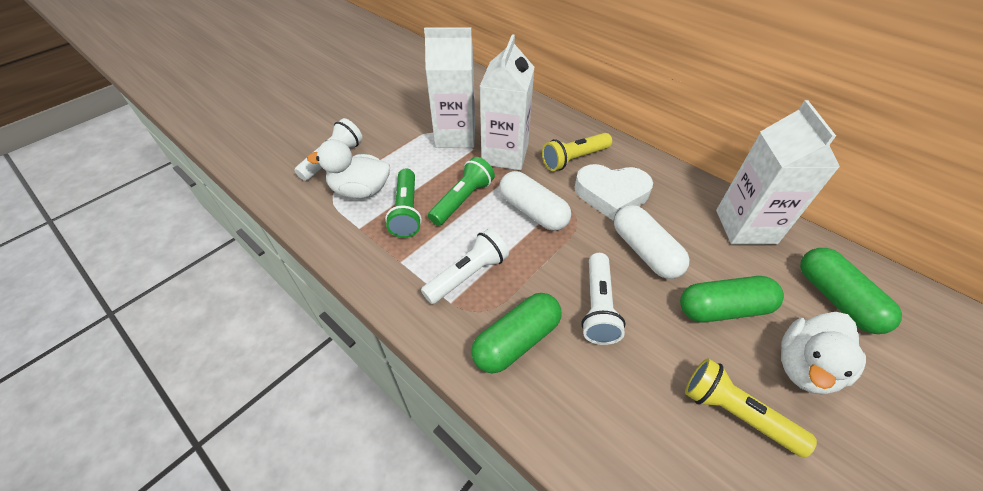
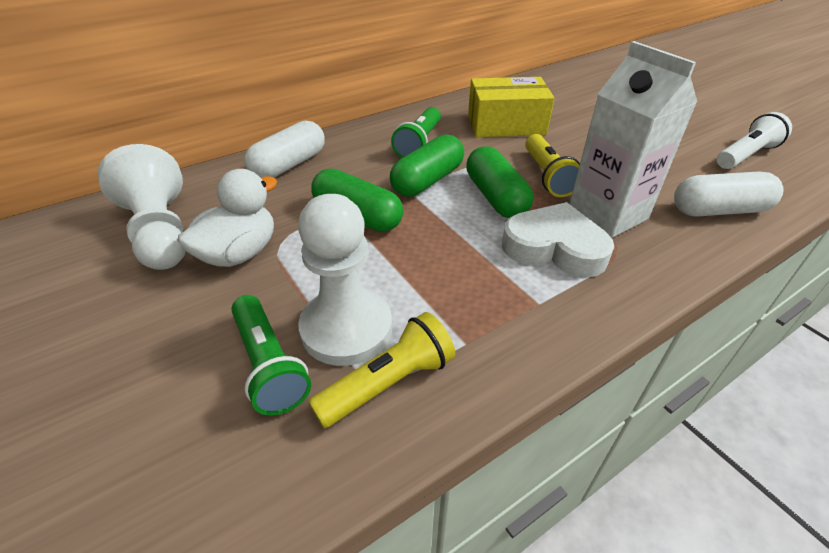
white carton: 3 -> 1
white duck: 2 -> 1
white flashlight: 3 -> 1
white pawn: 0 -> 2
yellow box: 0 -> 1

